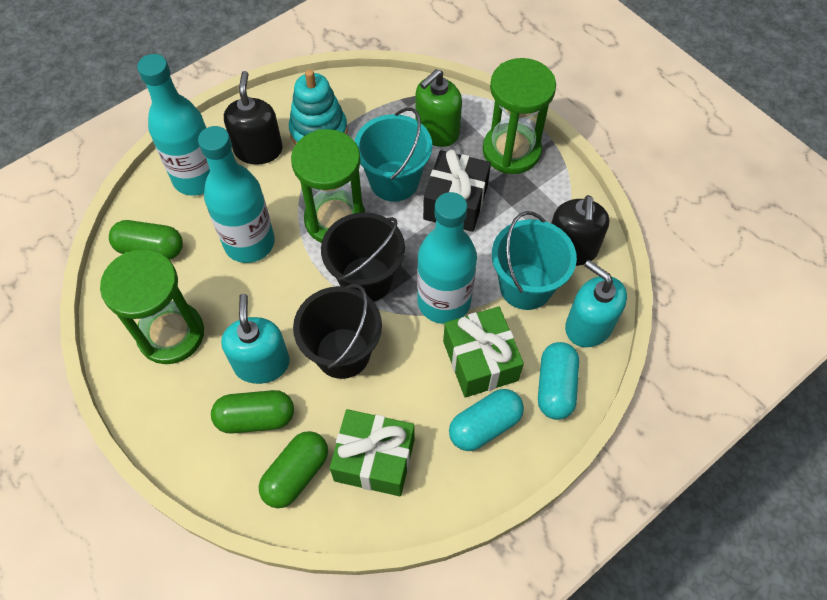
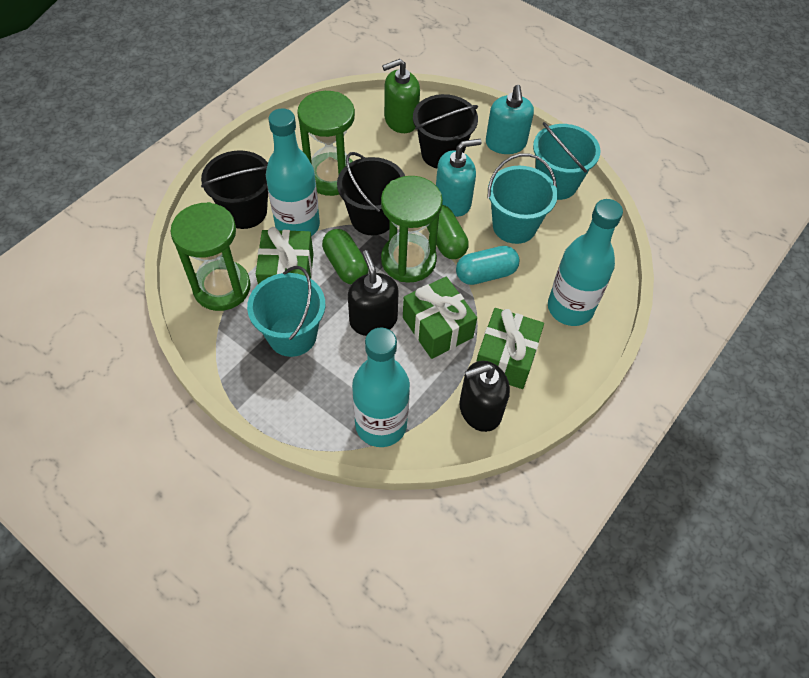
black bucket: 2 -> 3
black gift: 1 -> 0
green capsule: 3 -> 2
green gift: 2 -> 3
turquoise bucket: 2 -> 3
turquoise capsule: 2 -> 1
turquoise stacking toy: 1 -> 0

